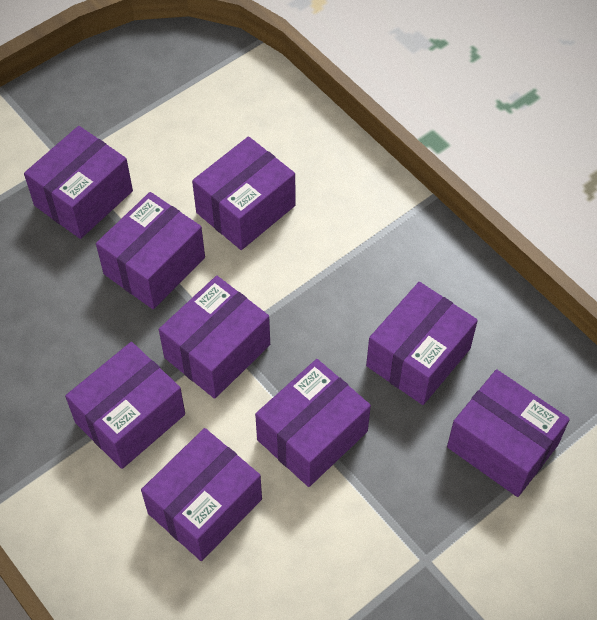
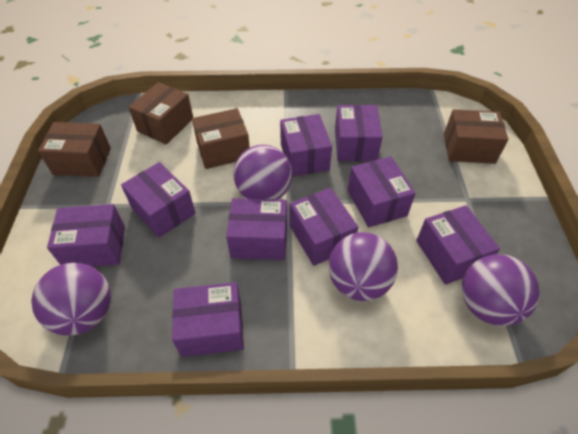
brown box: 0 -> 4
purple ball: 0 -> 4

